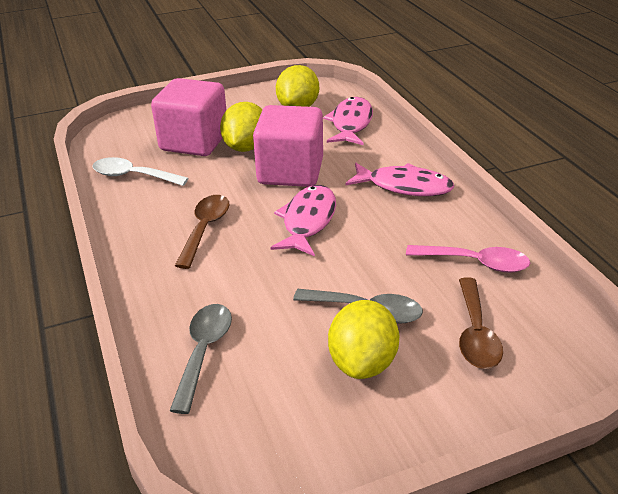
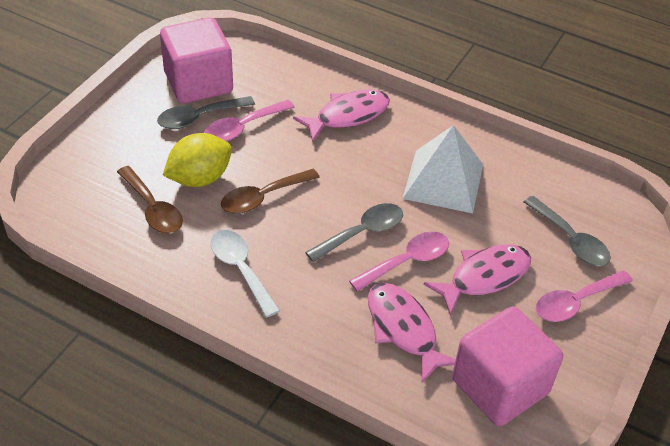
grey spoon: 2 -> 3
pink spoon: 1 -> 3
white pyramid: 0 -> 1
yellow lemon: 3 -> 1

